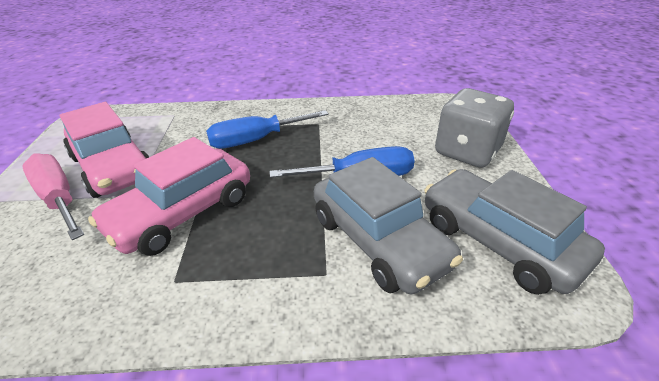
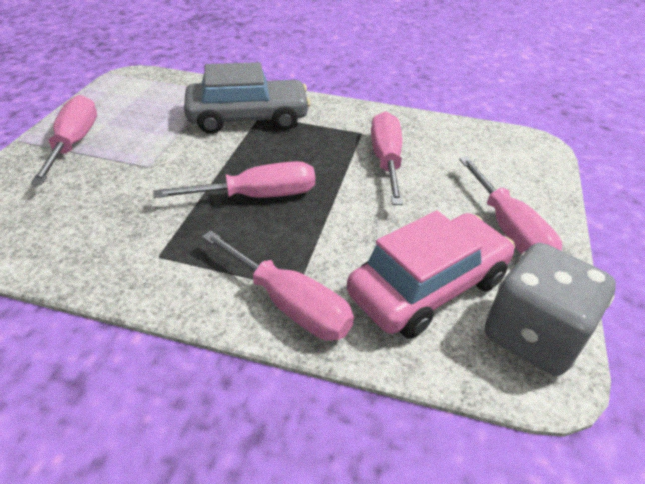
blue screwdriver: 2 -> 0
grey car: 2 -> 1
pink car: 2 -> 1
pink screwdriver: 1 -> 5

